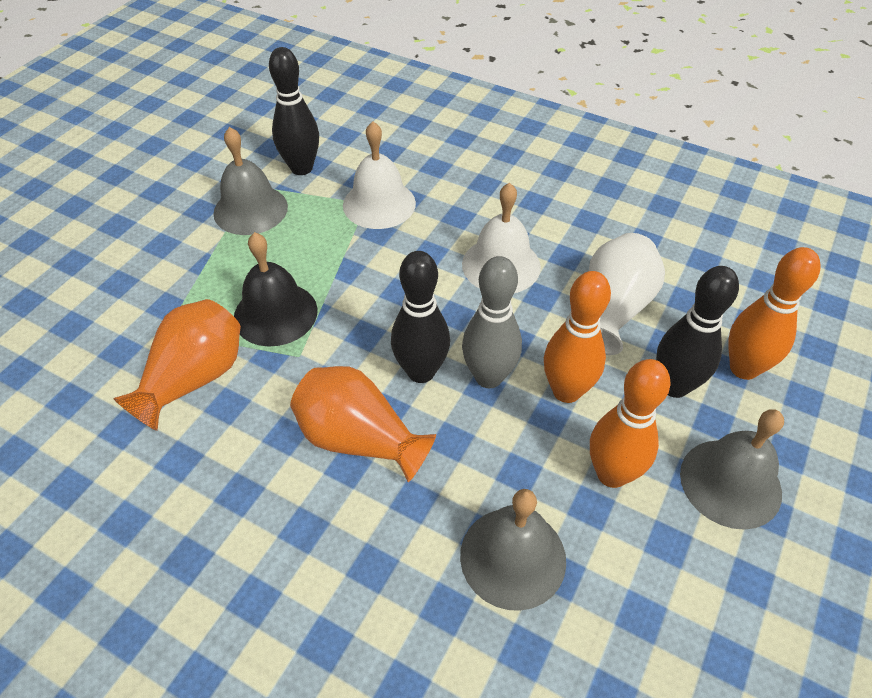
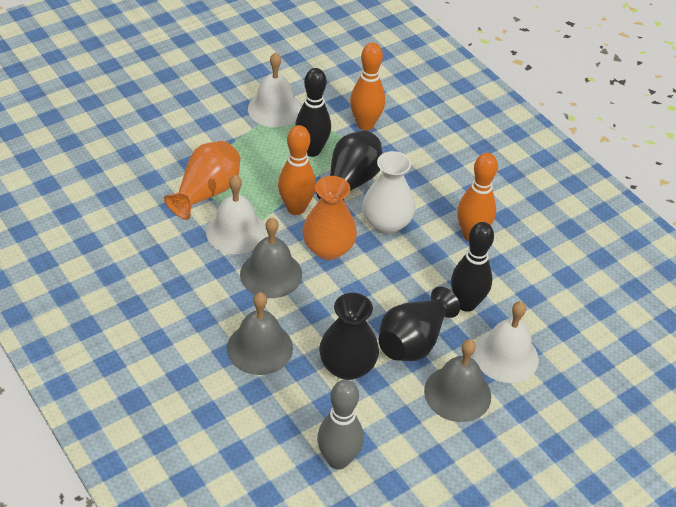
black bell: 1 -> 0
black bowling pin: 3 -> 2
black vase: 0 -> 3
white bell: 2 -> 3

